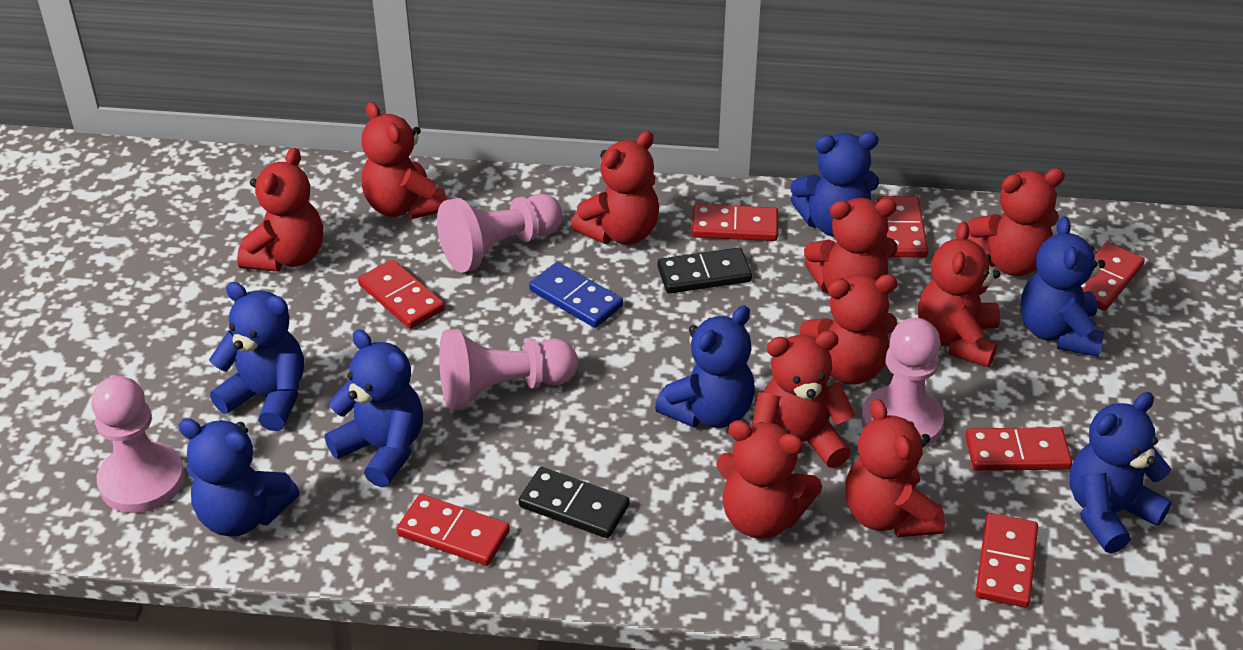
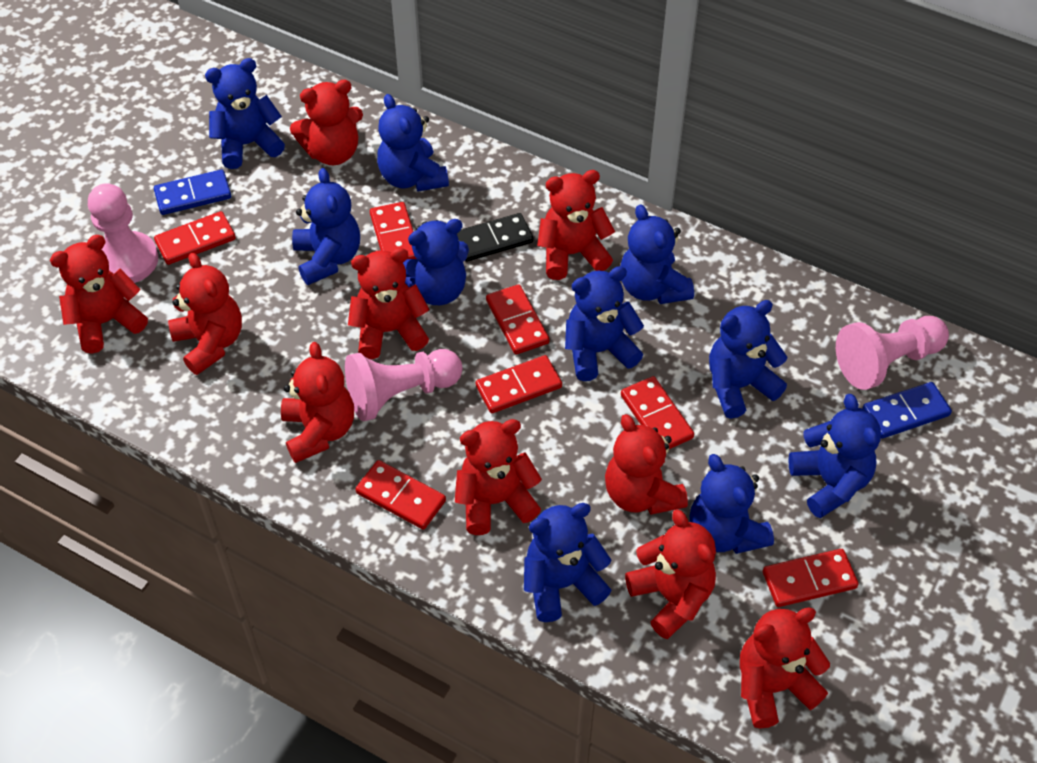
black domino: 2 -> 1
blue domino: 1 -> 2
blue teddy bear: 7 -> 10
pink pawn: 4 -> 3

